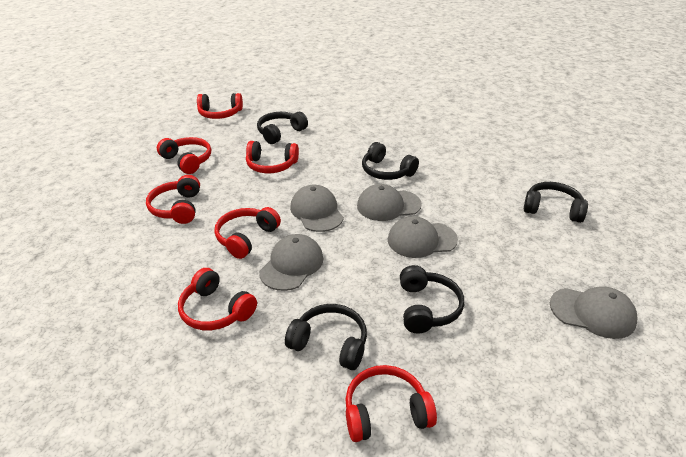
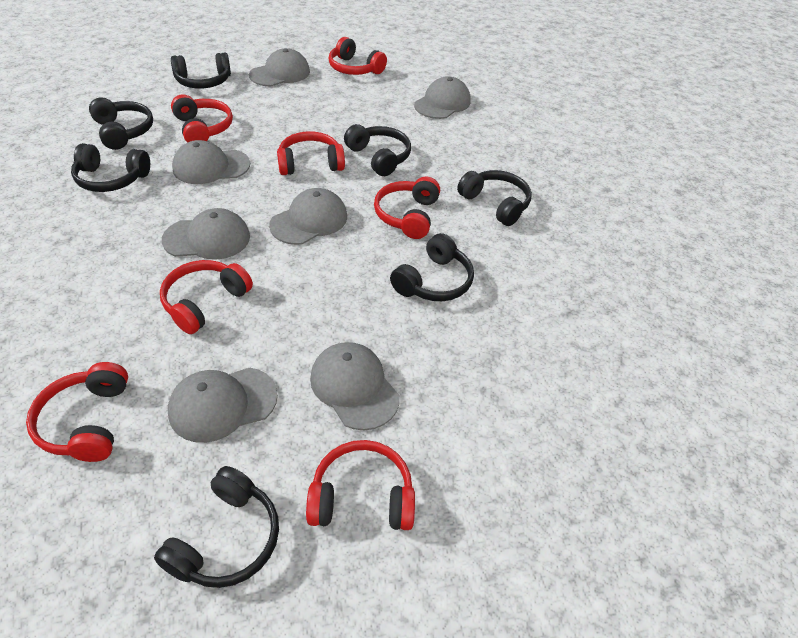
black headphones: 5 -> 7
grey cap: 5 -> 7

